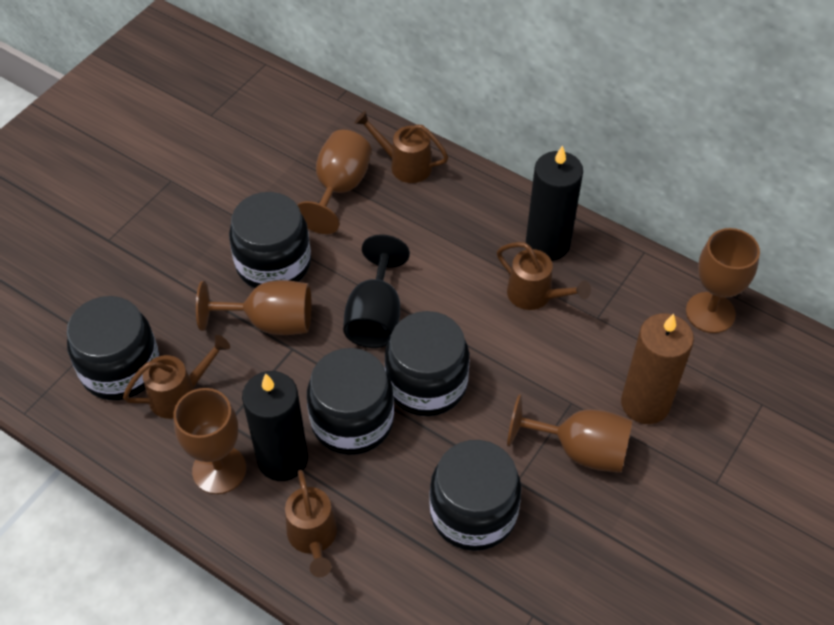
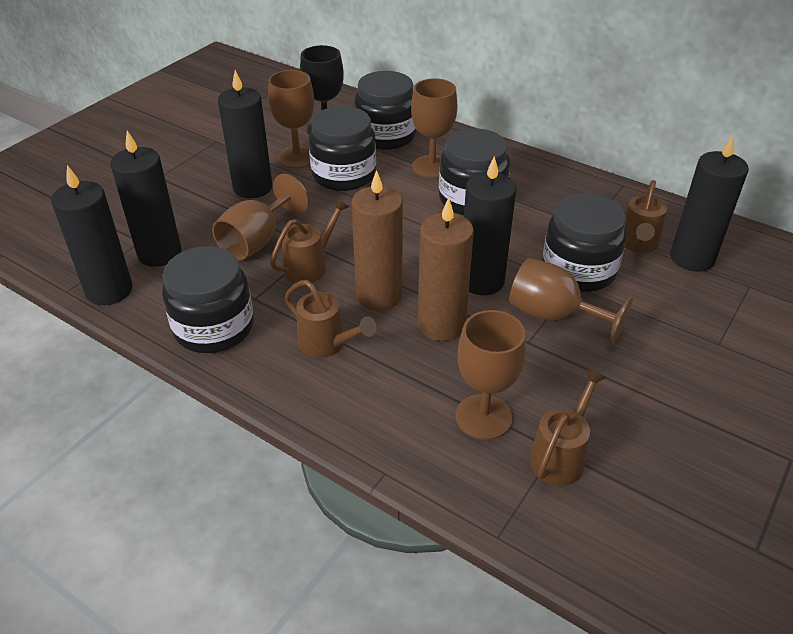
black candle: 2 -> 5
brown candle: 1 -> 2

